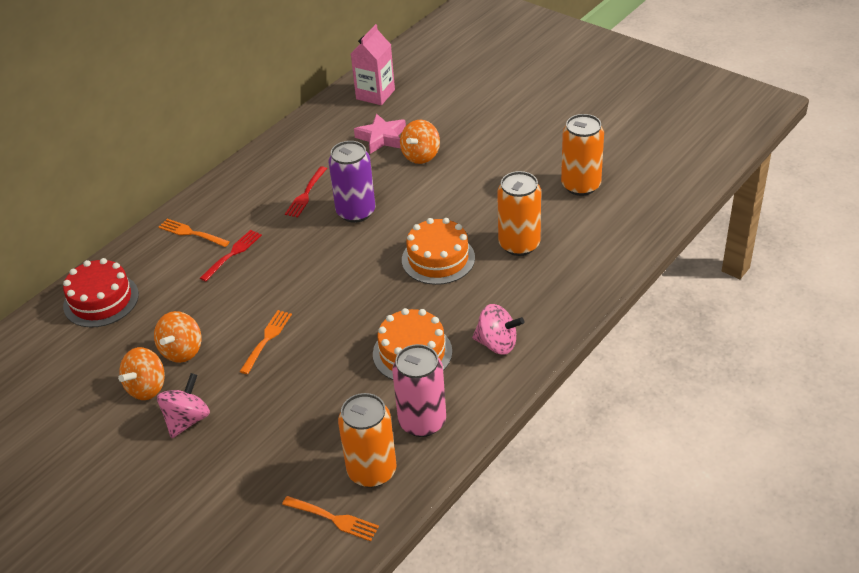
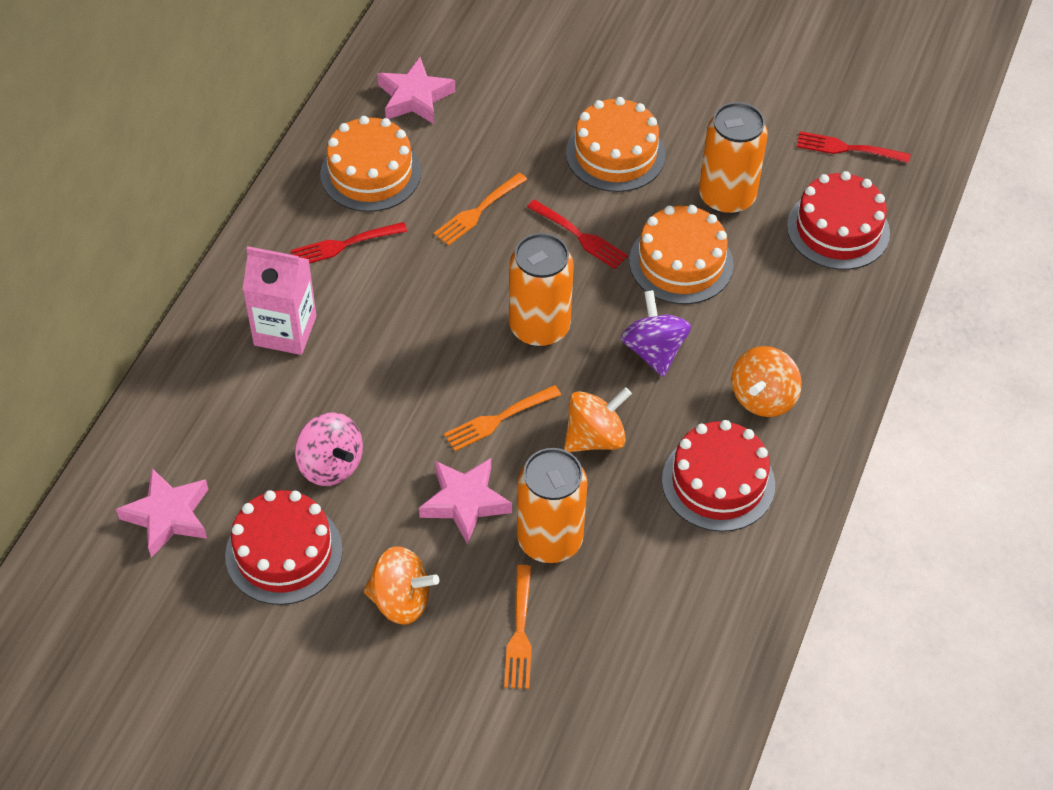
orange cake: 2 -> 3
pink can: 1 -> 0
pink spinning top: 2 -> 1
pink star: 1 -> 3
purple can: 1 -> 0
purple spinning top: 0 -> 1
red cake: 1 -> 3
red fork: 2 -> 3

